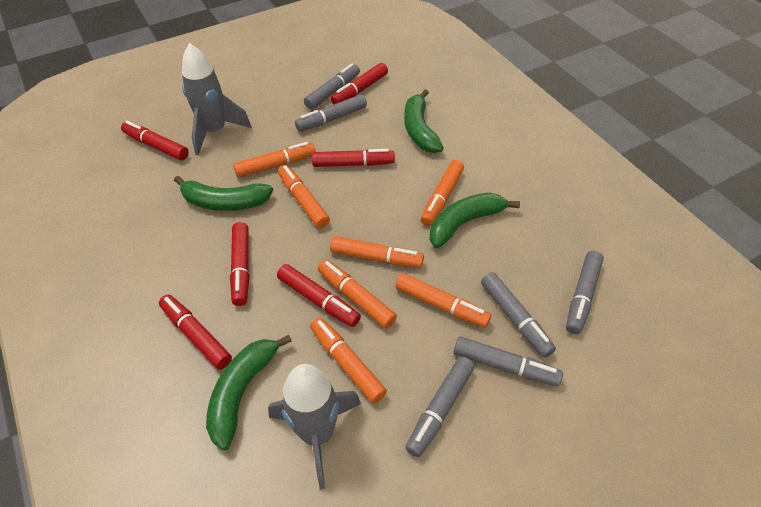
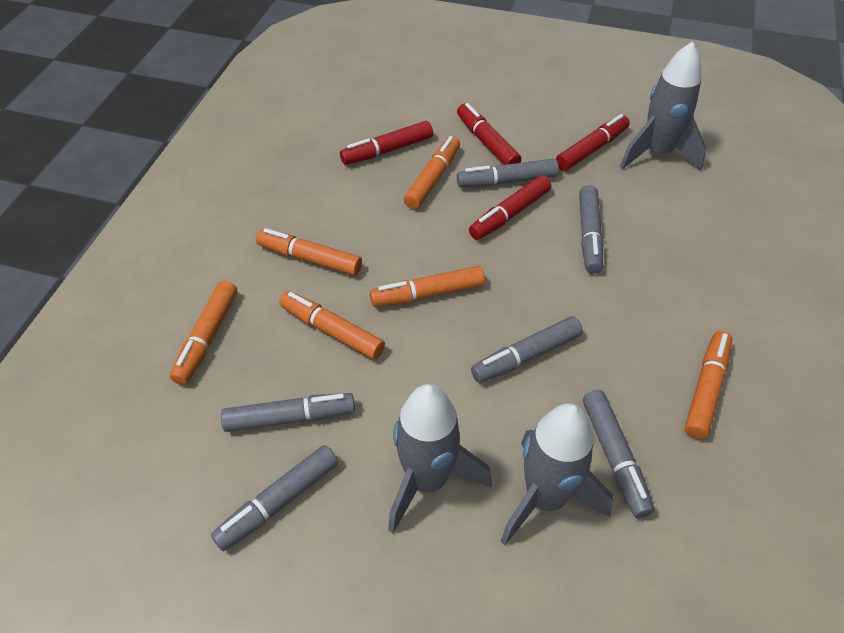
green banana: 4 -> 0
grey rocket: 2 -> 3
orange marker: 7 -> 6
red marker: 6 -> 4

